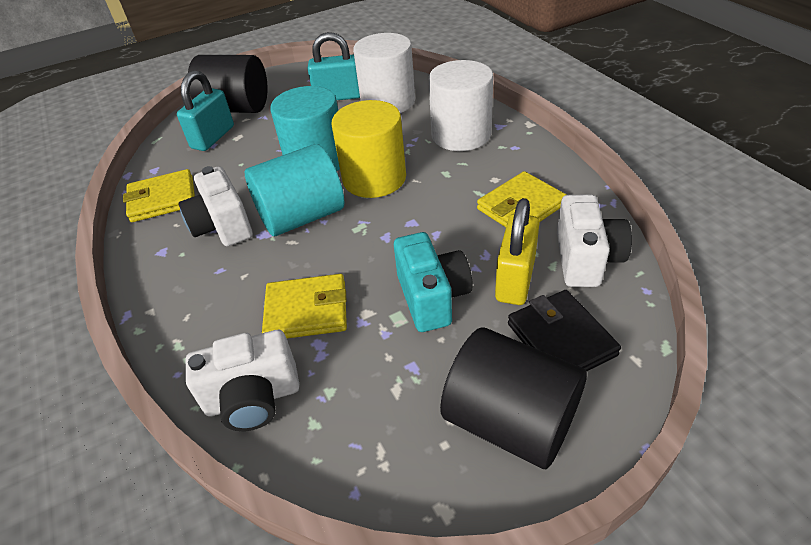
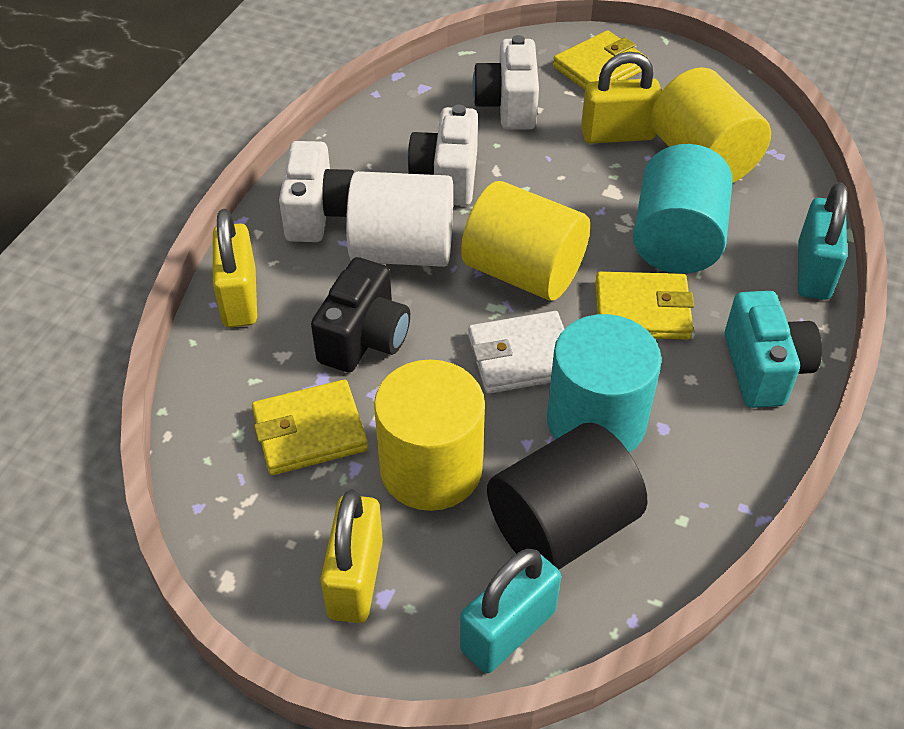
black camera: 0 -> 1
black cylinder: 2 -> 1
black wallet: 1 -> 0
white cylinder: 2 -> 1
white wallet: 0 -> 1
yellow cylinder: 1 -> 3
yellow padlock: 1 -> 3

